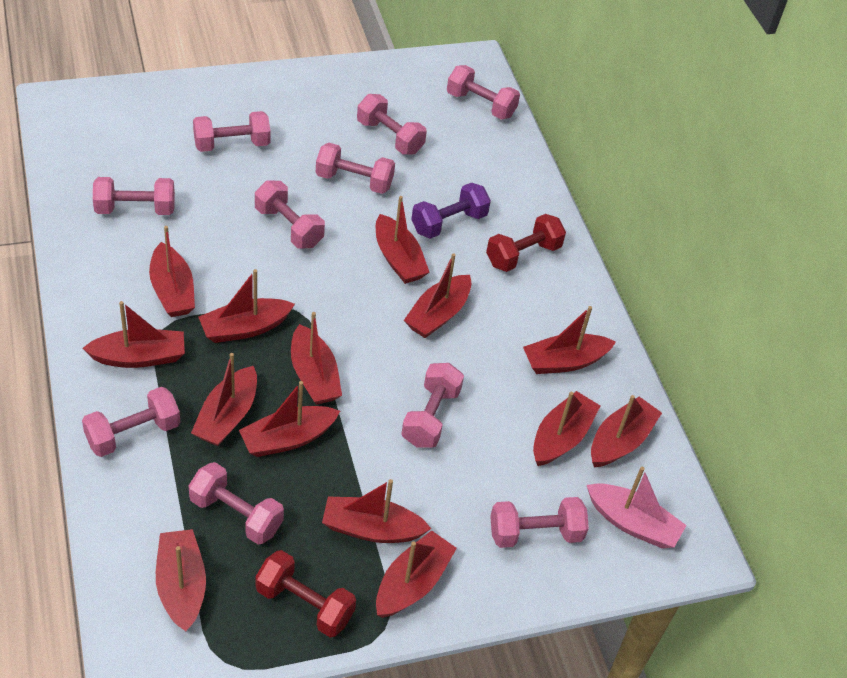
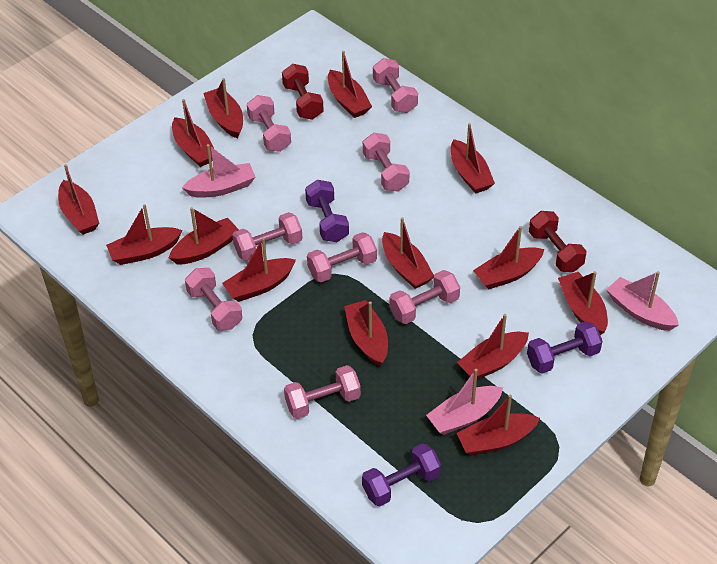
pink boat: 1 -> 3
pink dumbbell: 10 -> 8
purple dumbbell: 1 -> 3

